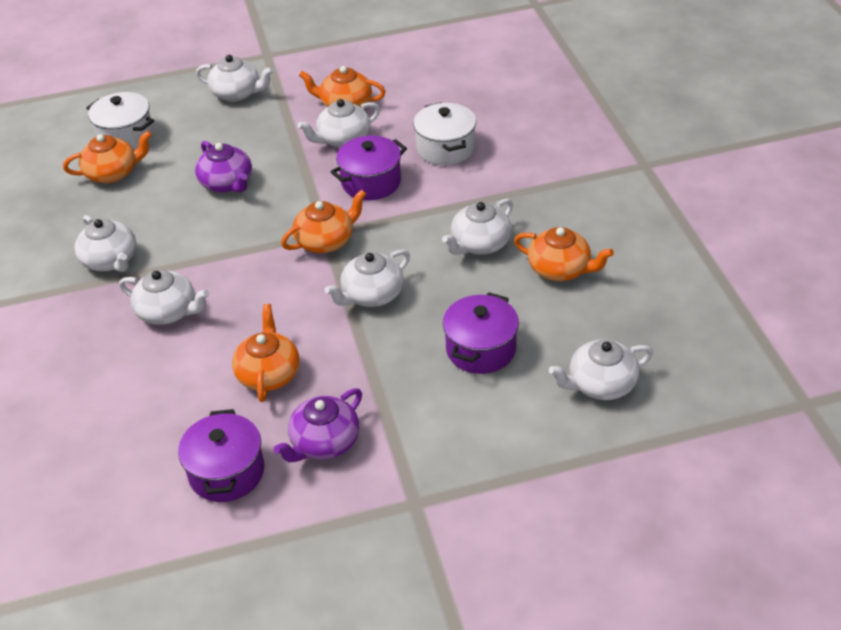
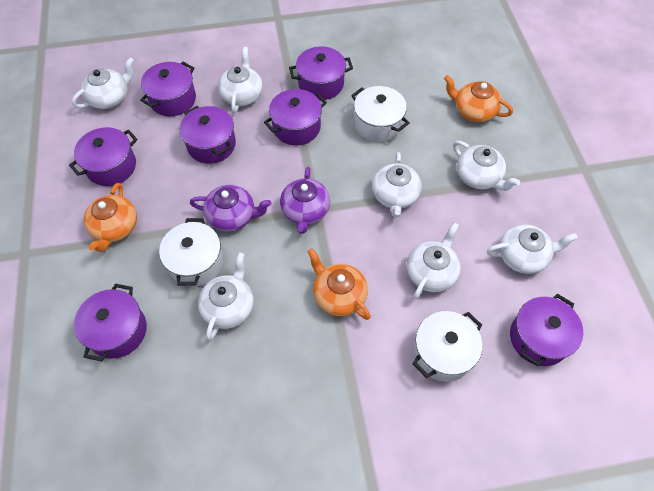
orange teapot: 5 -> 3
purple pot: 3 -> 7
white pot: 2 -> 3

